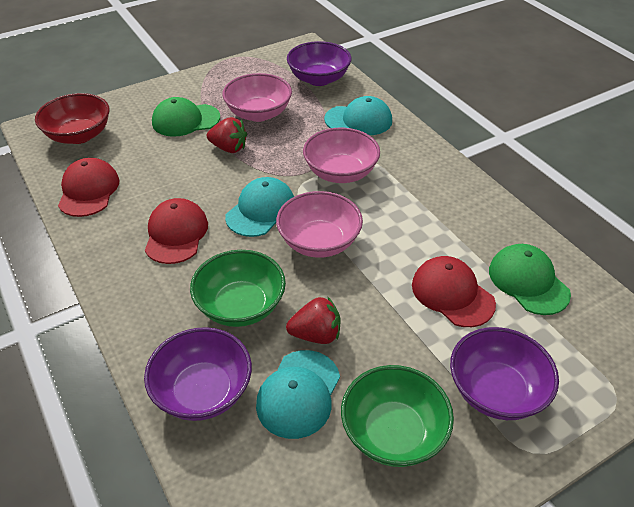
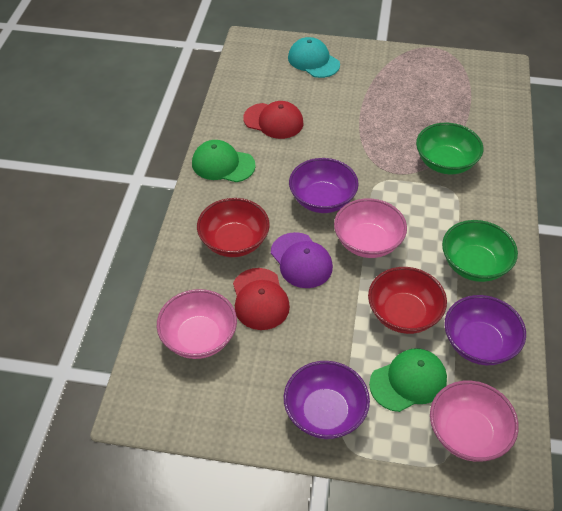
purple cap: 0 -> 1
red bowl: 1 -> 2
red cap: 3 -> 2
red strawberry: 2 -> 0
turquoise cap: 3 -> 1

